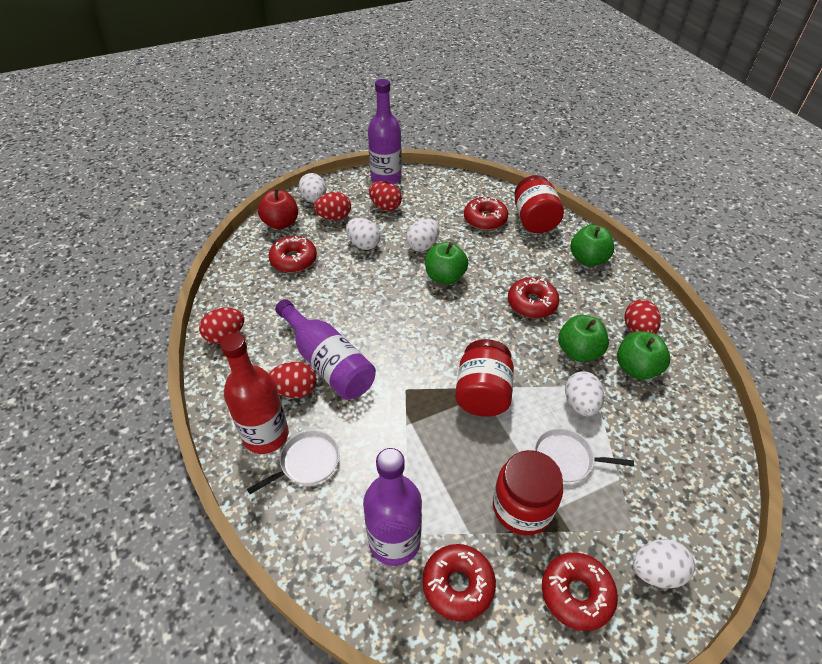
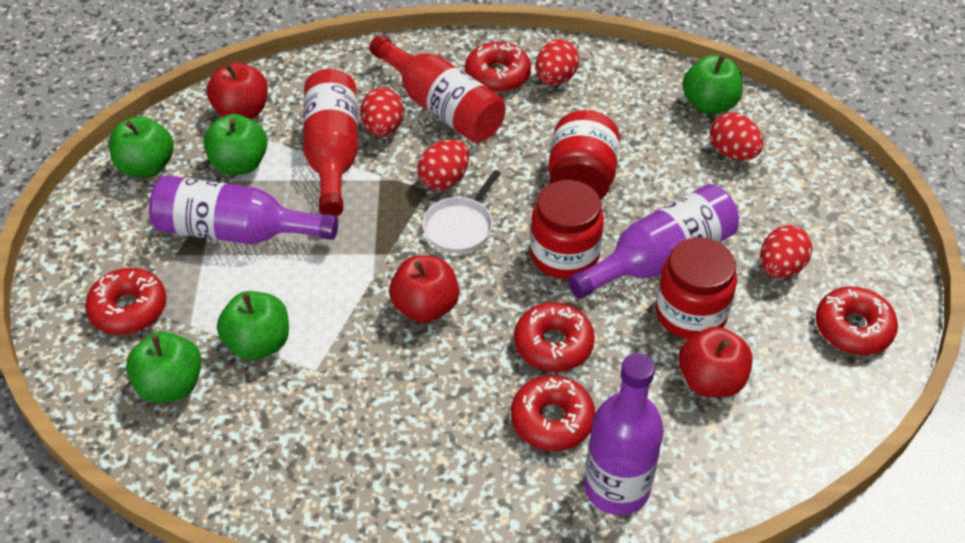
green apple: 4 -> 5
red apple: 1 -> 3
red bottle: 1 -> 2
white egg: 5 -> 0
white pan: 2 -> 1

